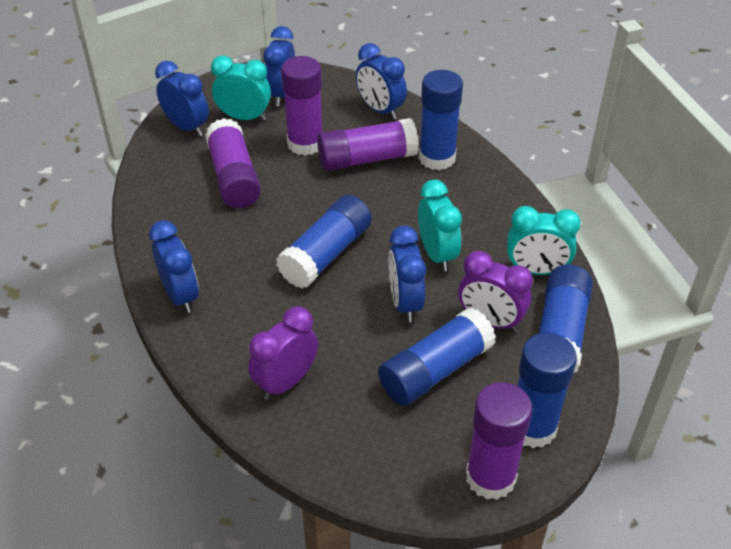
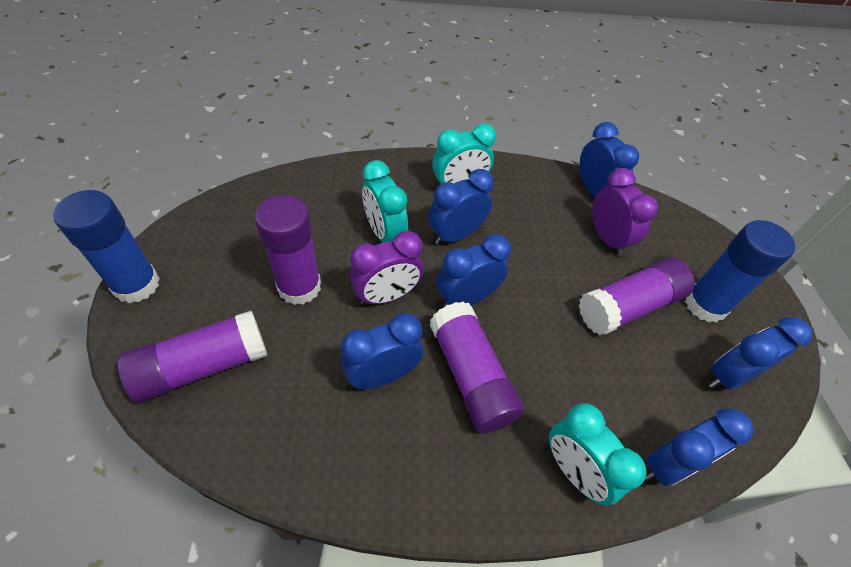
blue clock: 5 -> 6
blue glue stick: 5 -> 2

